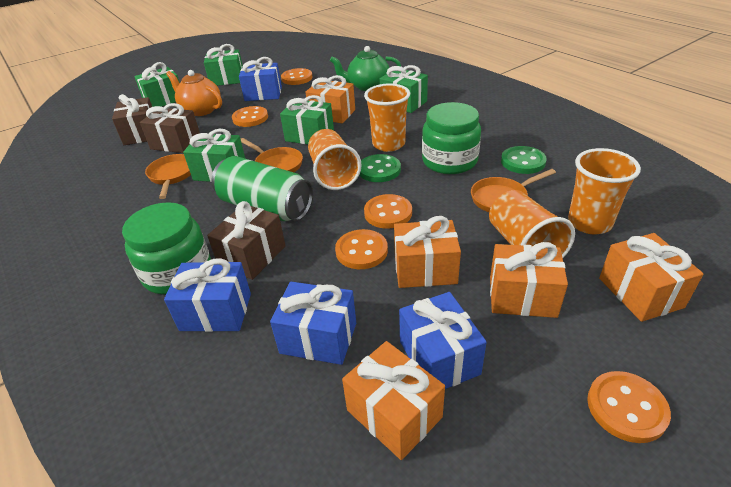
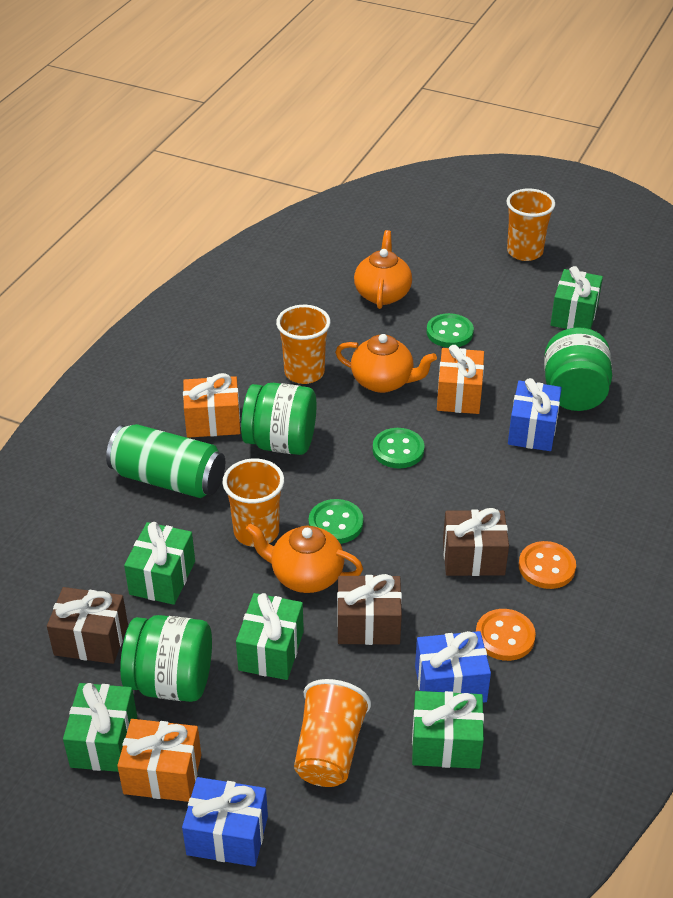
blue gift: 4 -> 3
green button: 2 -> 3
green jar: 2 -> 3
green teapot: 1 -> 0
orange button: 5 -> 2
orange gift: 5 -> 3
orange pan: 3 -> 0
orange teapot: 1 -> 3

